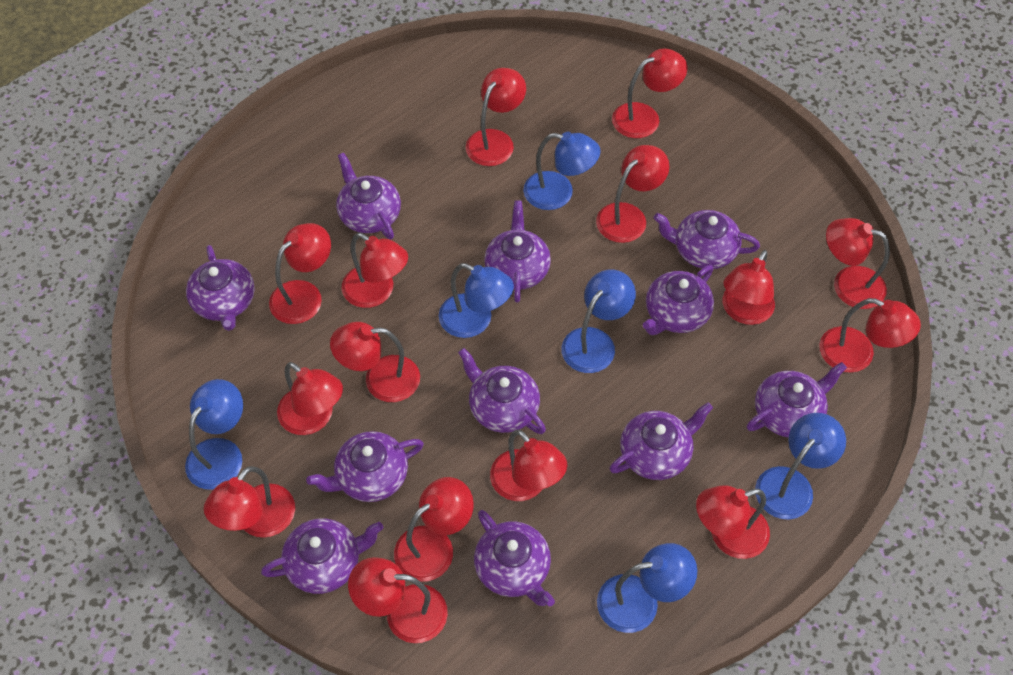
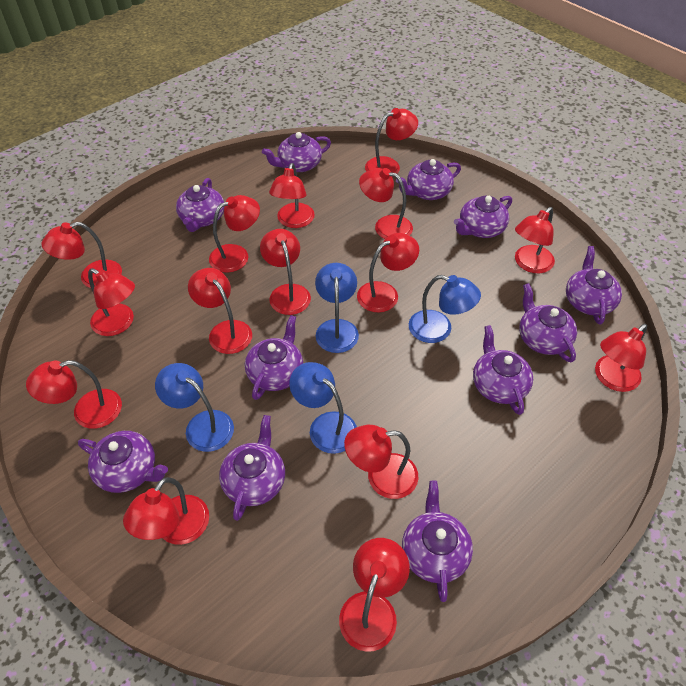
blue lamp: 6 -> 4

